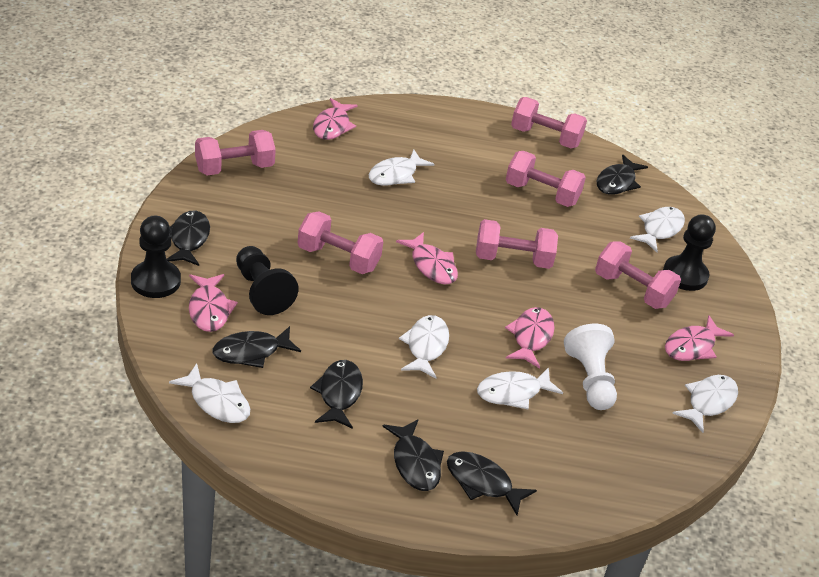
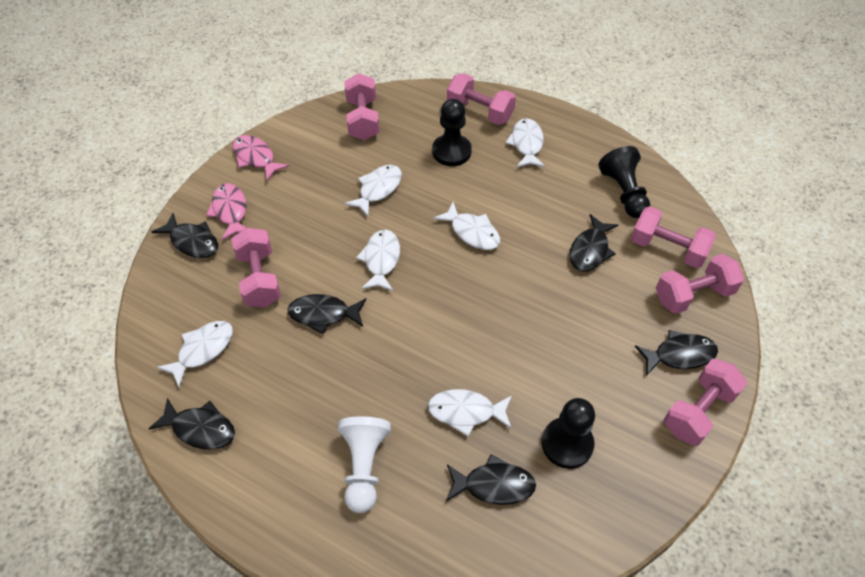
pink fish: 5 -> 2

